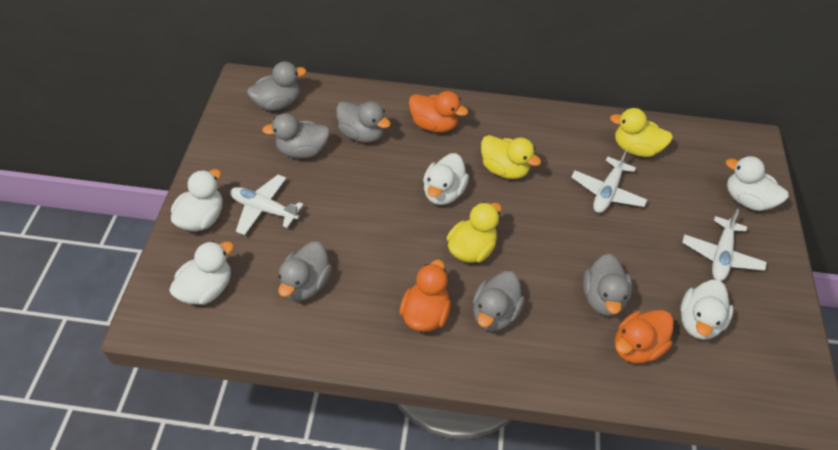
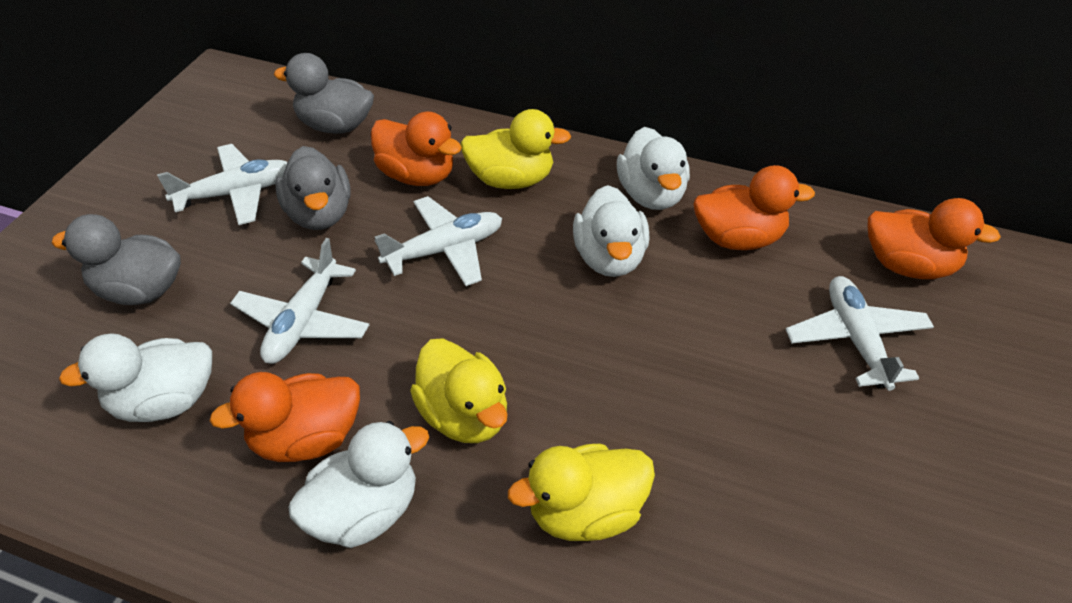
grey duck: 6 -> 3
orange duck: 3 -> 4
white duck: 5 -> 4
white plane: 3 -> 4

